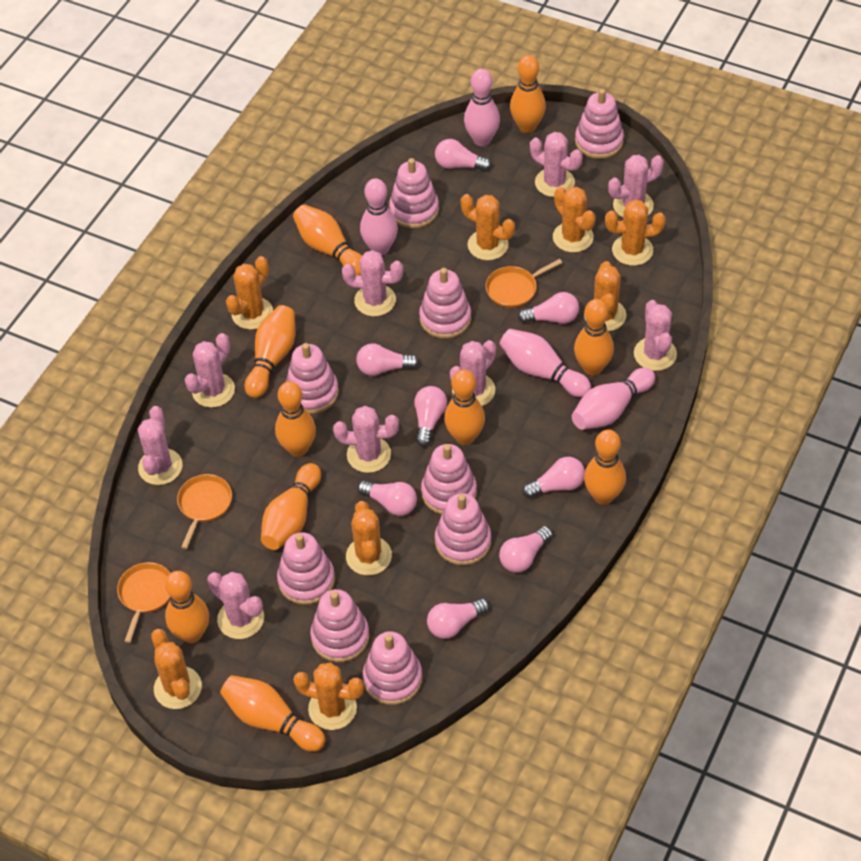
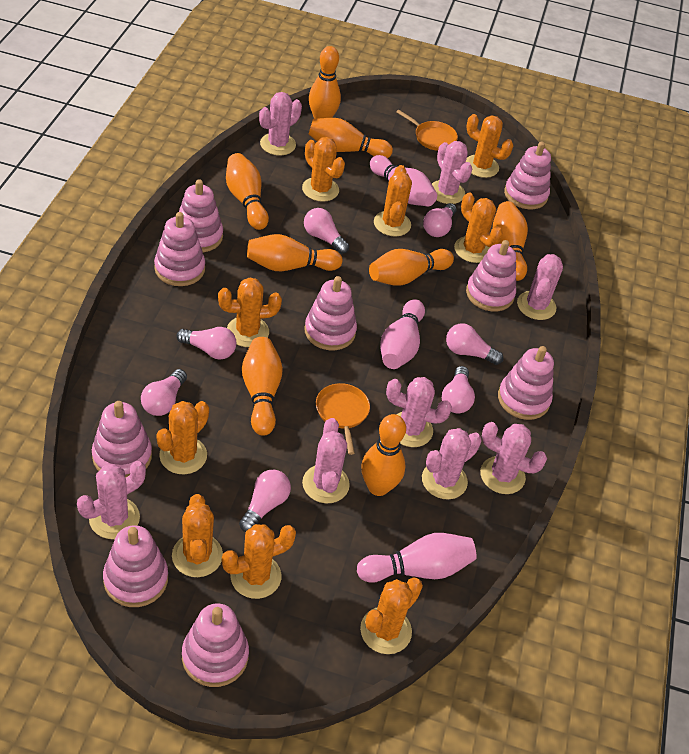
orange bowling pin: 10 -> 8
orange cactus: 8 -> 9
orange pan: 3 -> 2
pink bowling pin: 4 -> 3
pink cactus: 9 -> 8
pink light bulb: 8 -> 7

